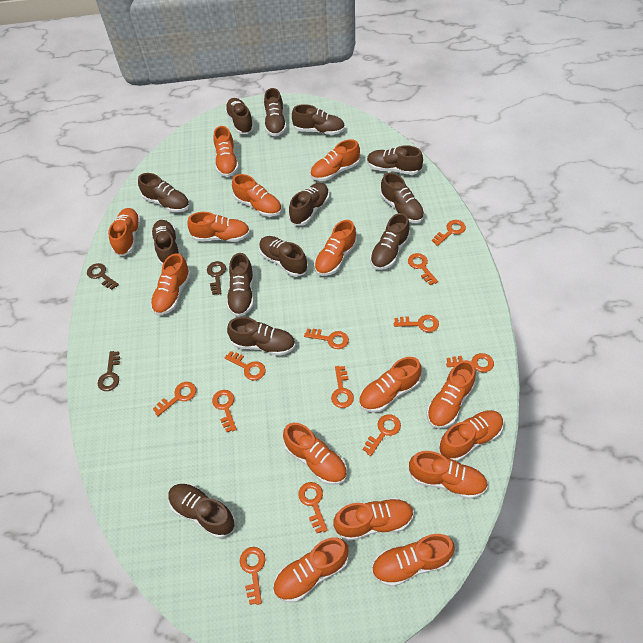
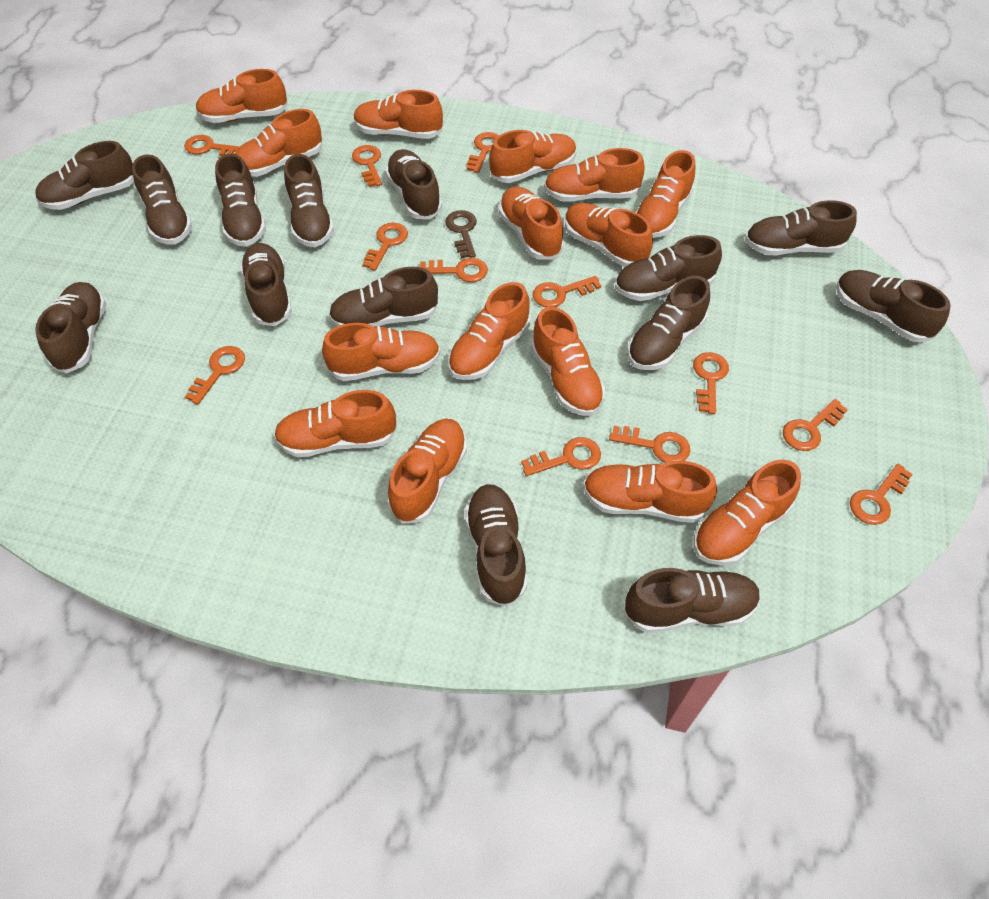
brown key: 3 -> 1
brown shoe: 13 -> 14

